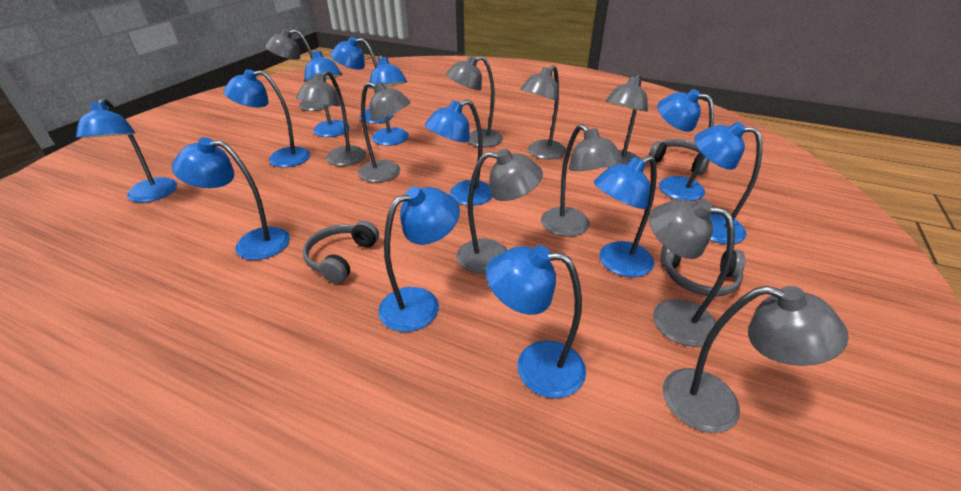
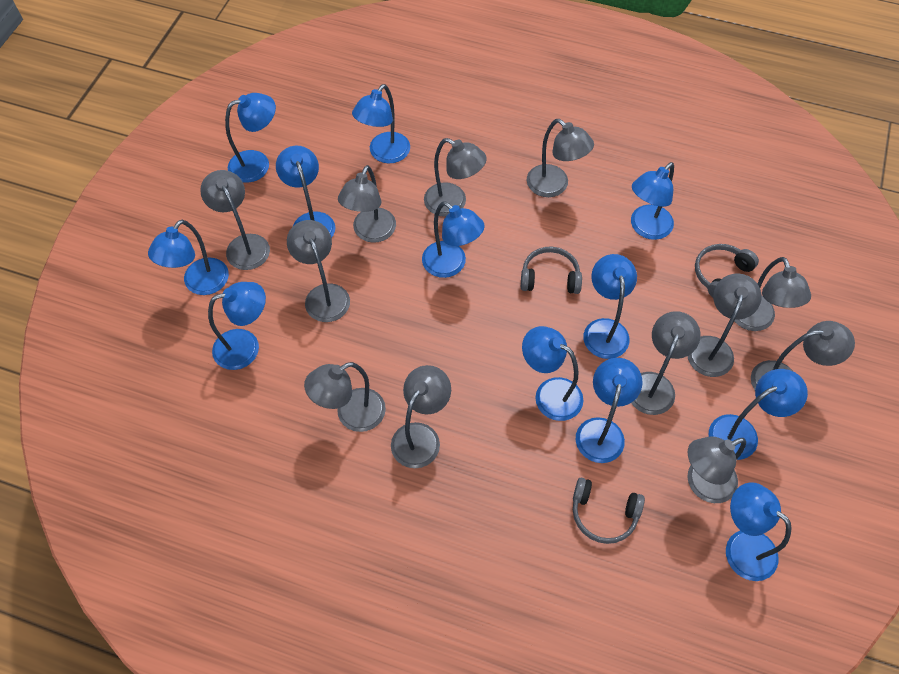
grey lamp: 10 -> 12

